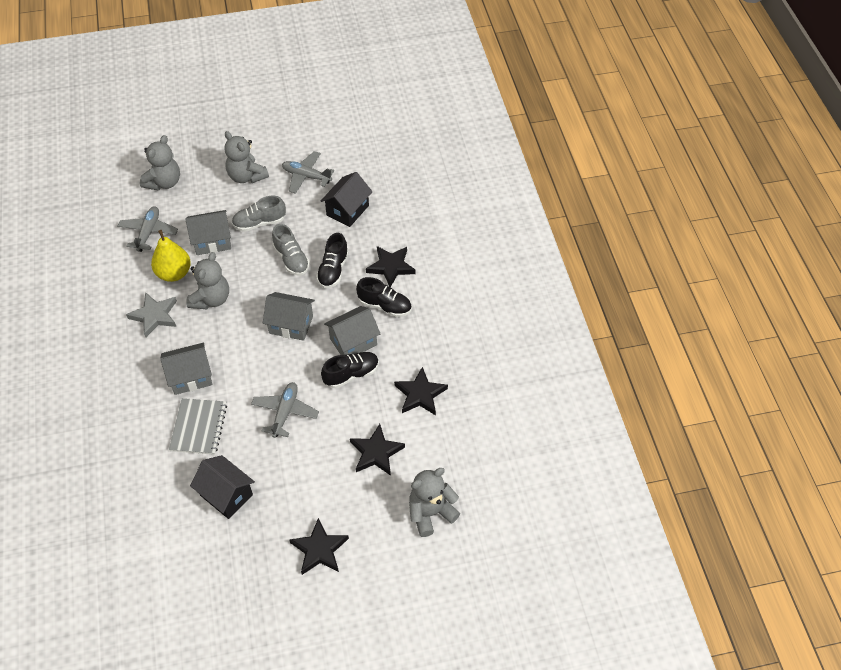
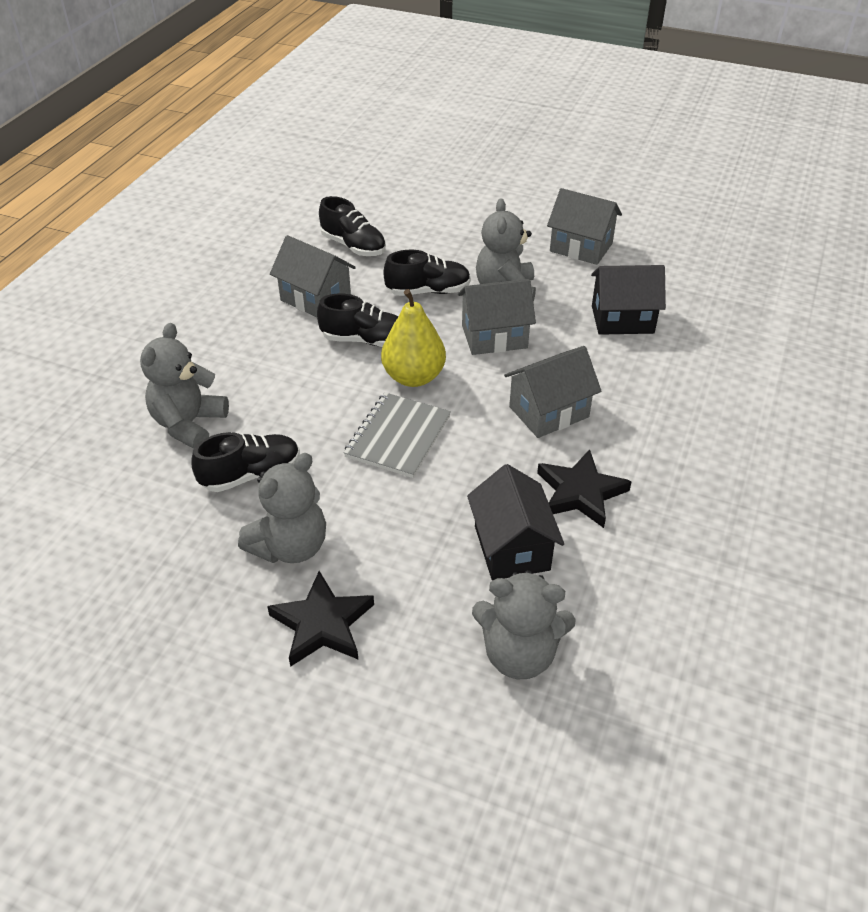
black shoe: 3 -> 4
black star: 4 -> 2
grey plane: 3 -> 0
grey shoe: 2 -> 0
grey star: 1 -> 0

